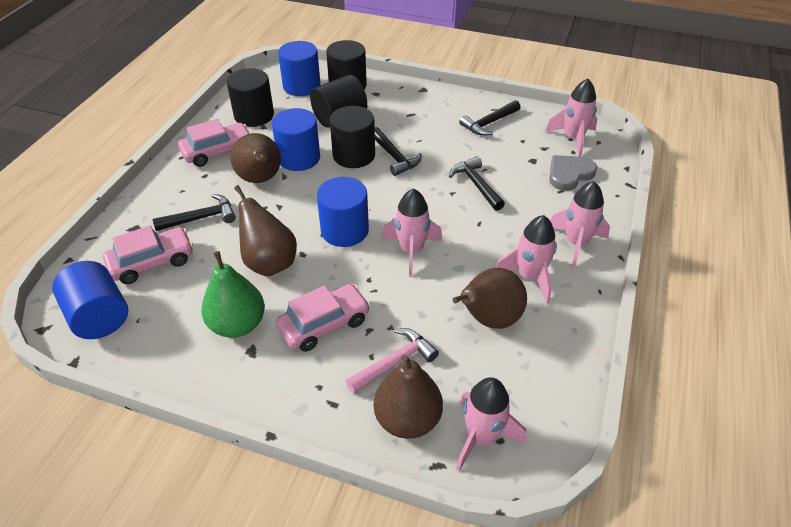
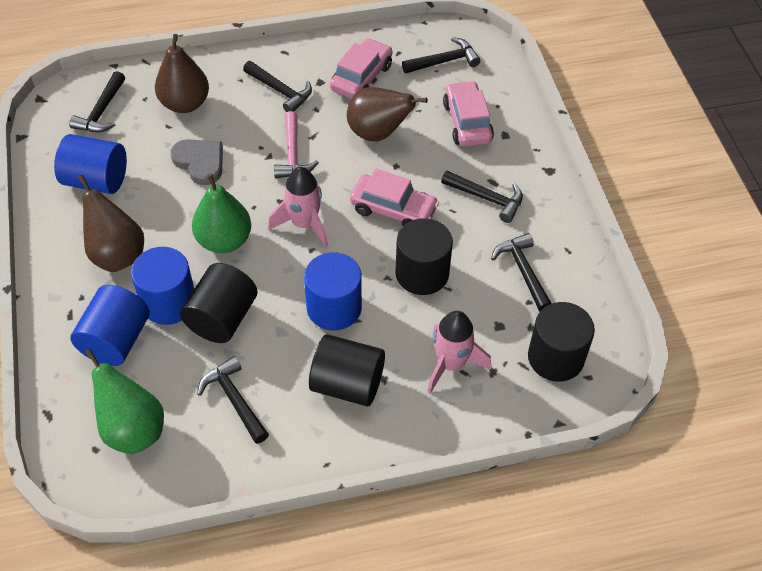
black hammer: 4 -> 6
brown pear: 4 -> 3
green pear: 1 -> 2
pink rocket: 5 -> 2

